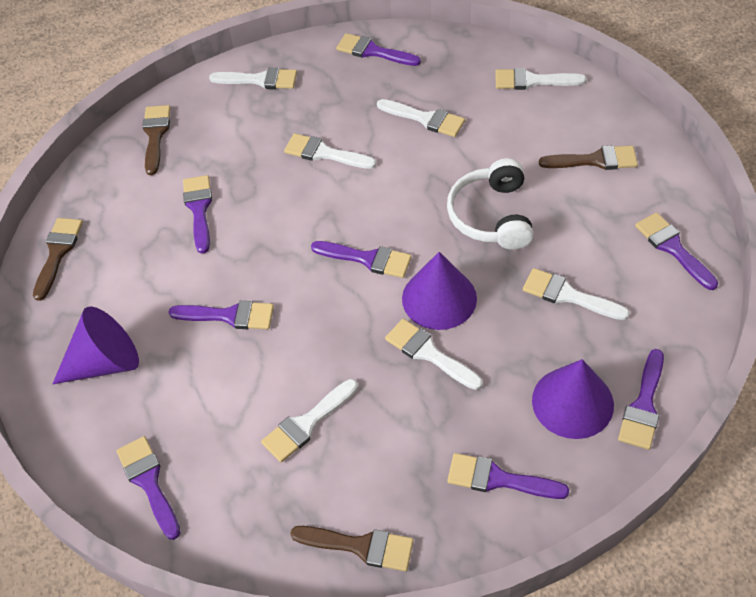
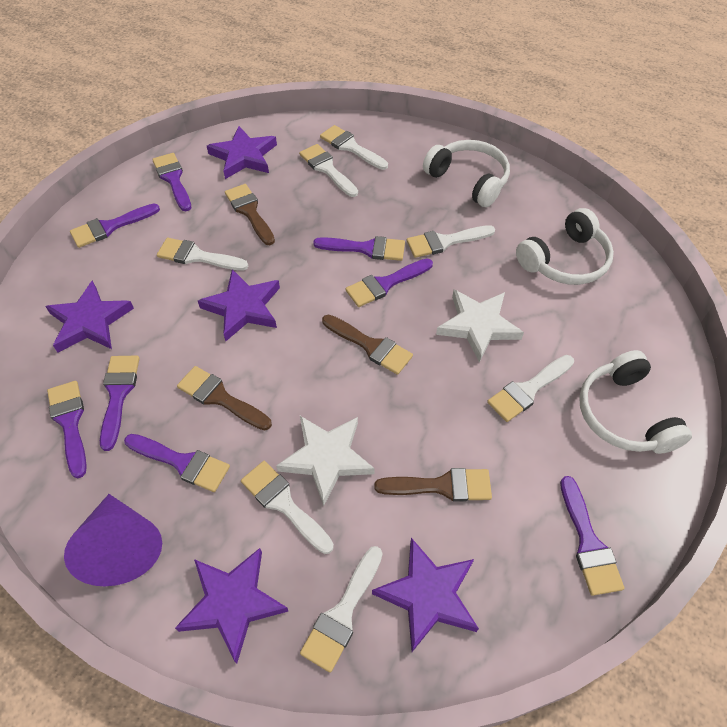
purple cone: 3 -> 1
purple star: 0 -> 5
white headphones: 1 -> 3
white star: 0 -> 2

